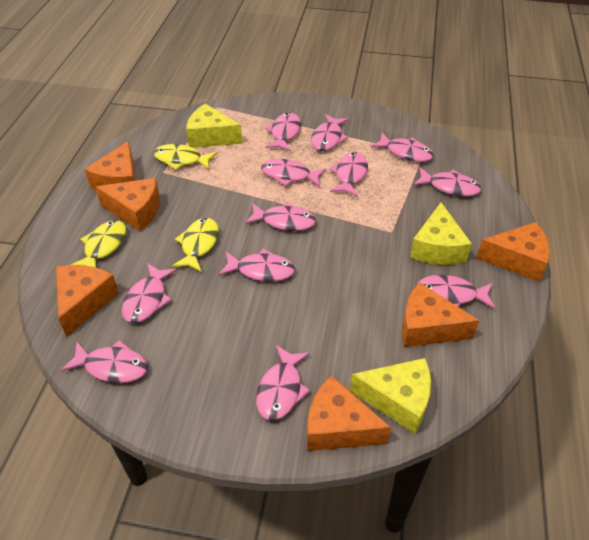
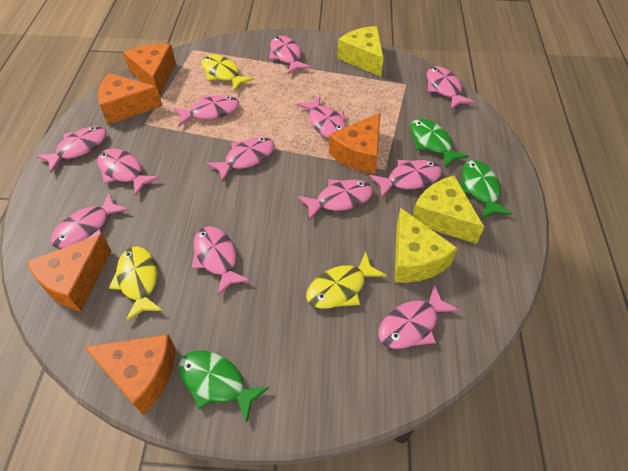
green fish: 0 -> 3
orange cheese: 6 -> 5

